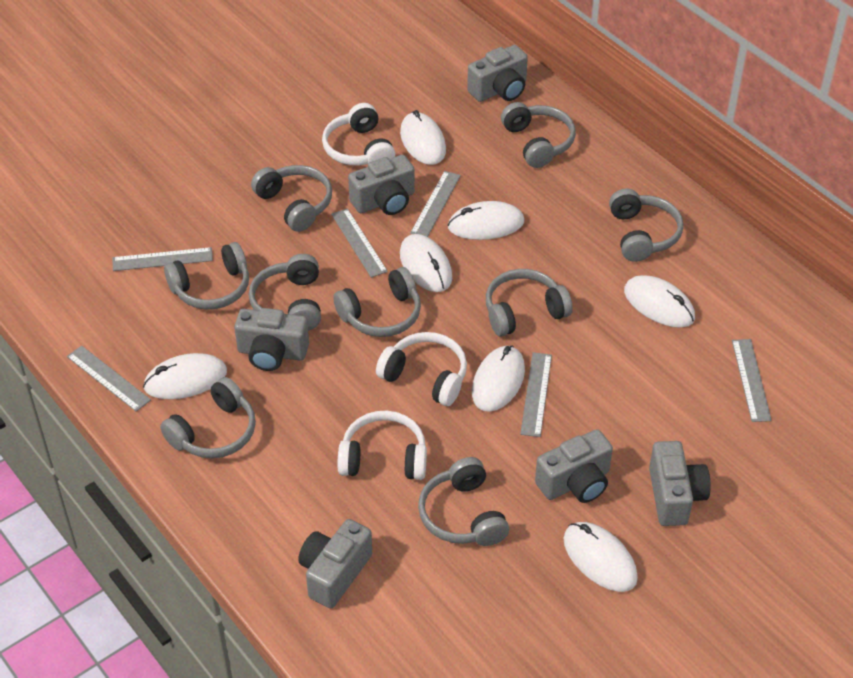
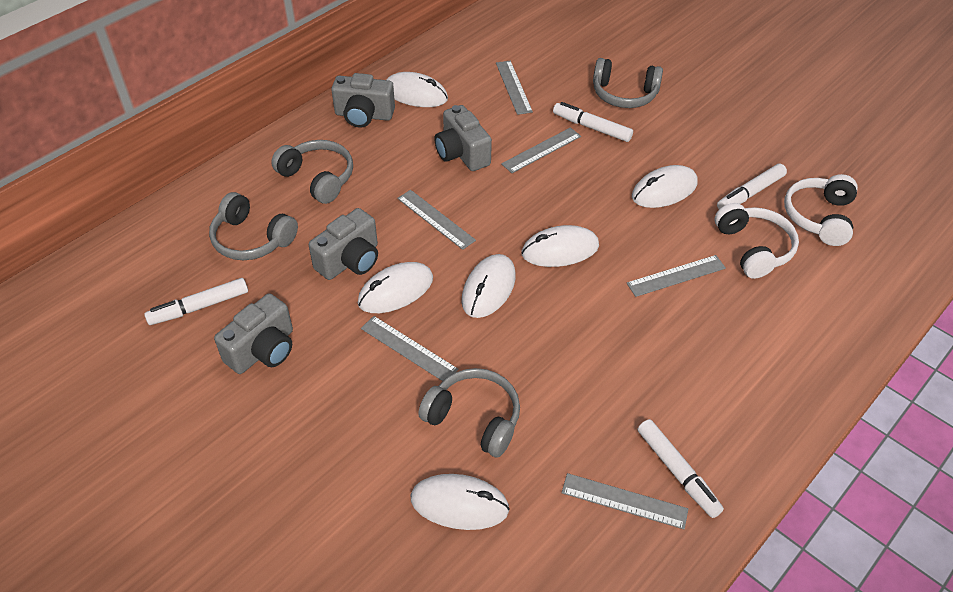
grey camera: 6 -> 4
grey headphones: 9 -> 4
white headphones: 3 -> 2
white marker: 0 -> 4
white mouse: 7 -> 6

